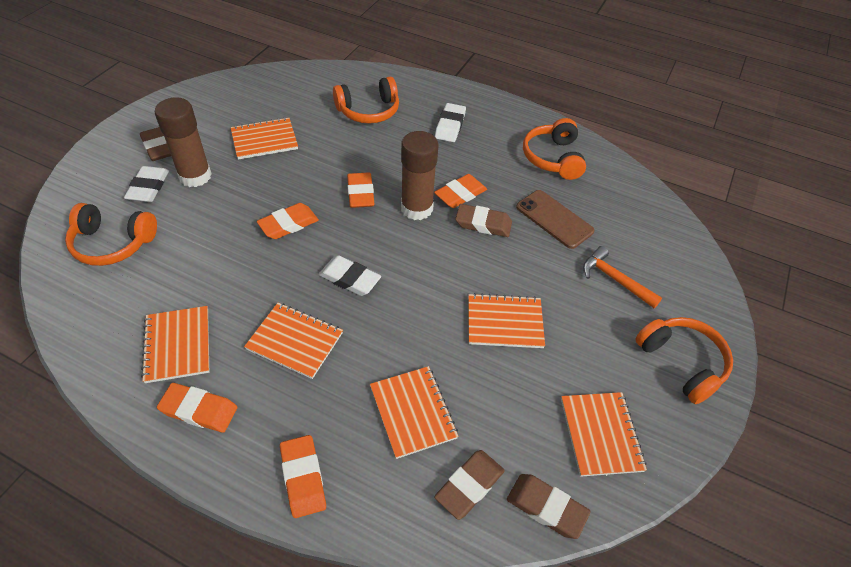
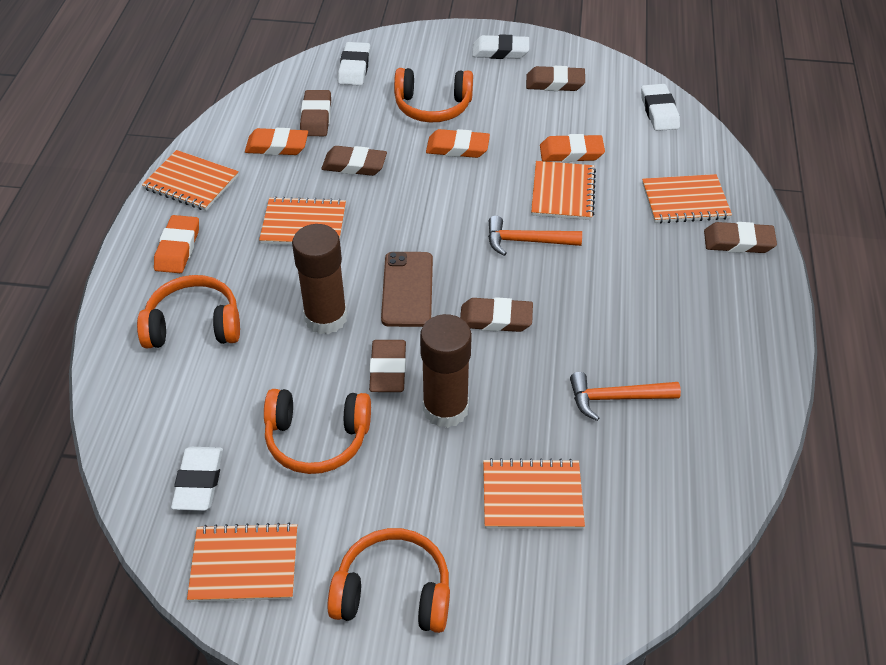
brown eraser: 4 -> 6
orange eraser: 5 -> 4
orange hammer: 1 -> 2
white eraser: 3 -> 4

